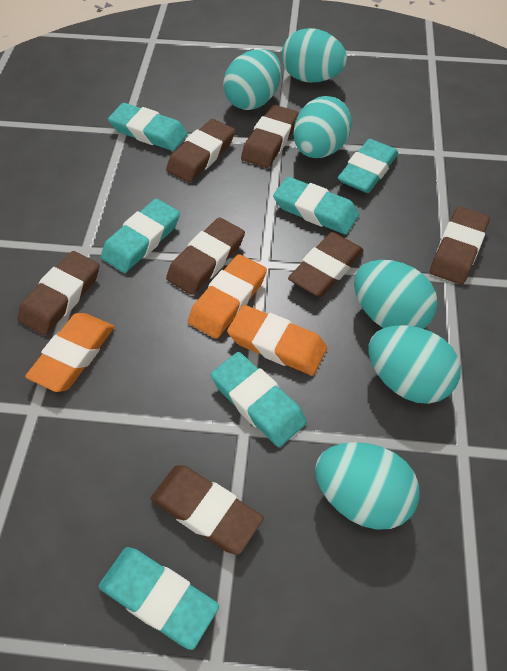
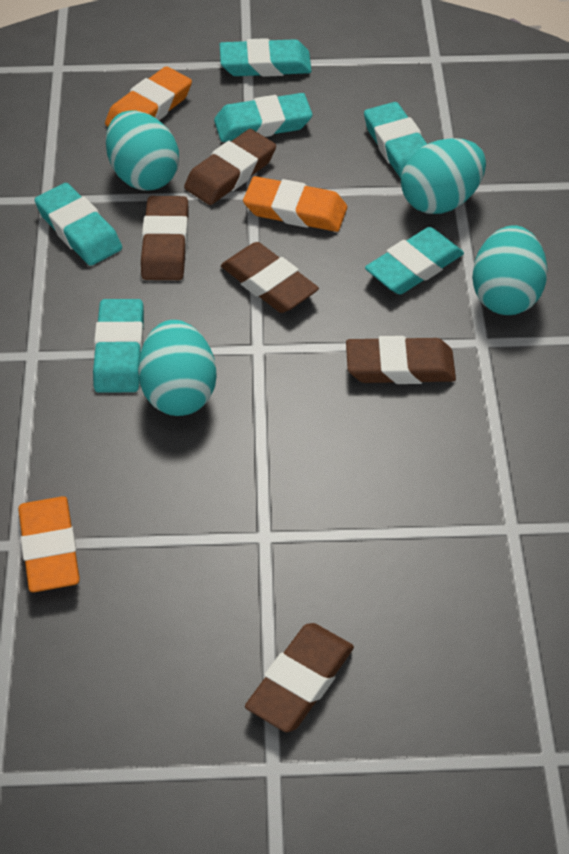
brown eraser: 7 -> 5
turquoise egg: 6 -> 4

